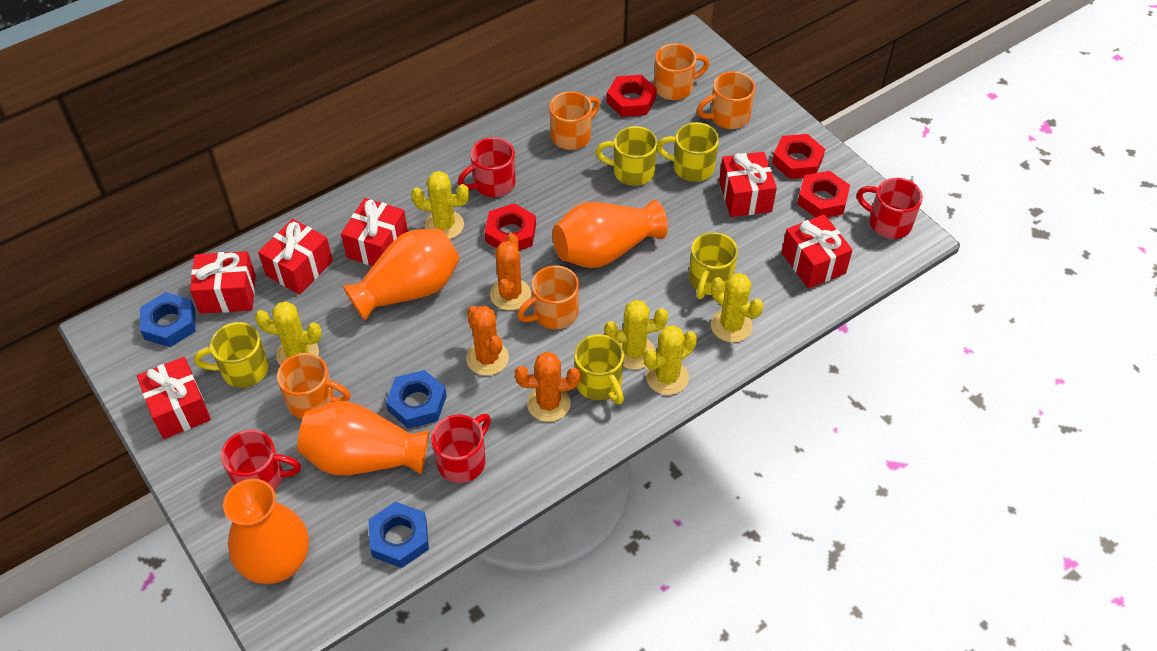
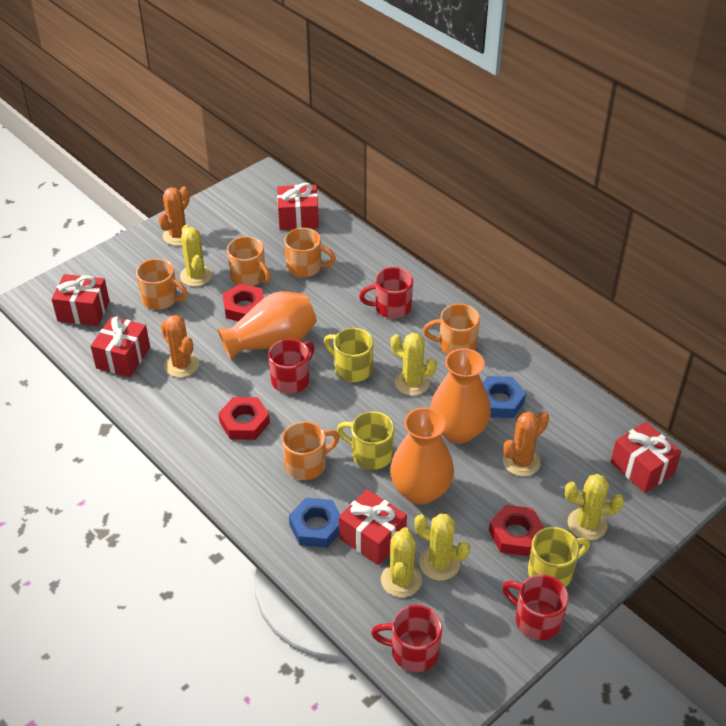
blue nut: 3 -> 2
orange vase: 4 -> 3
red gift: 6 -> 5
red nut: 4 -> 3
yellow mug: 5 -> 3

